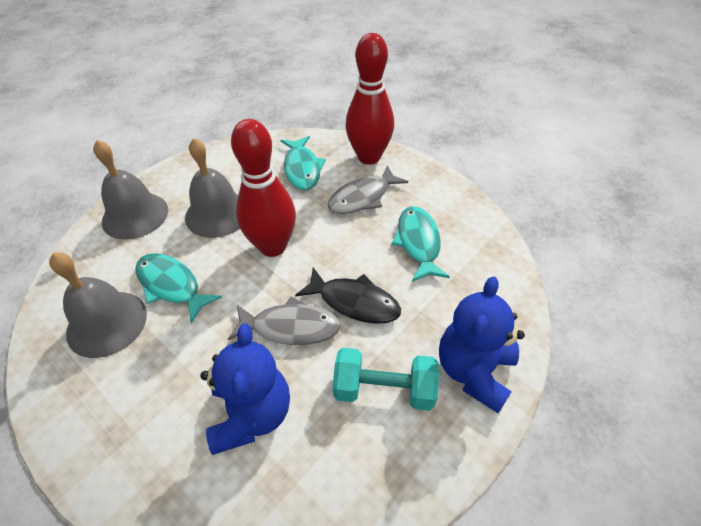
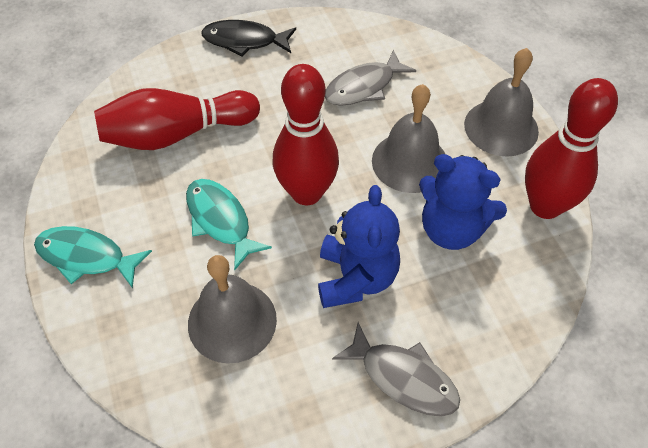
red bowling pin: 2 -> 3
turquoise dumbbell: 1 -> 0
turquoise fish: 3 -> 2

